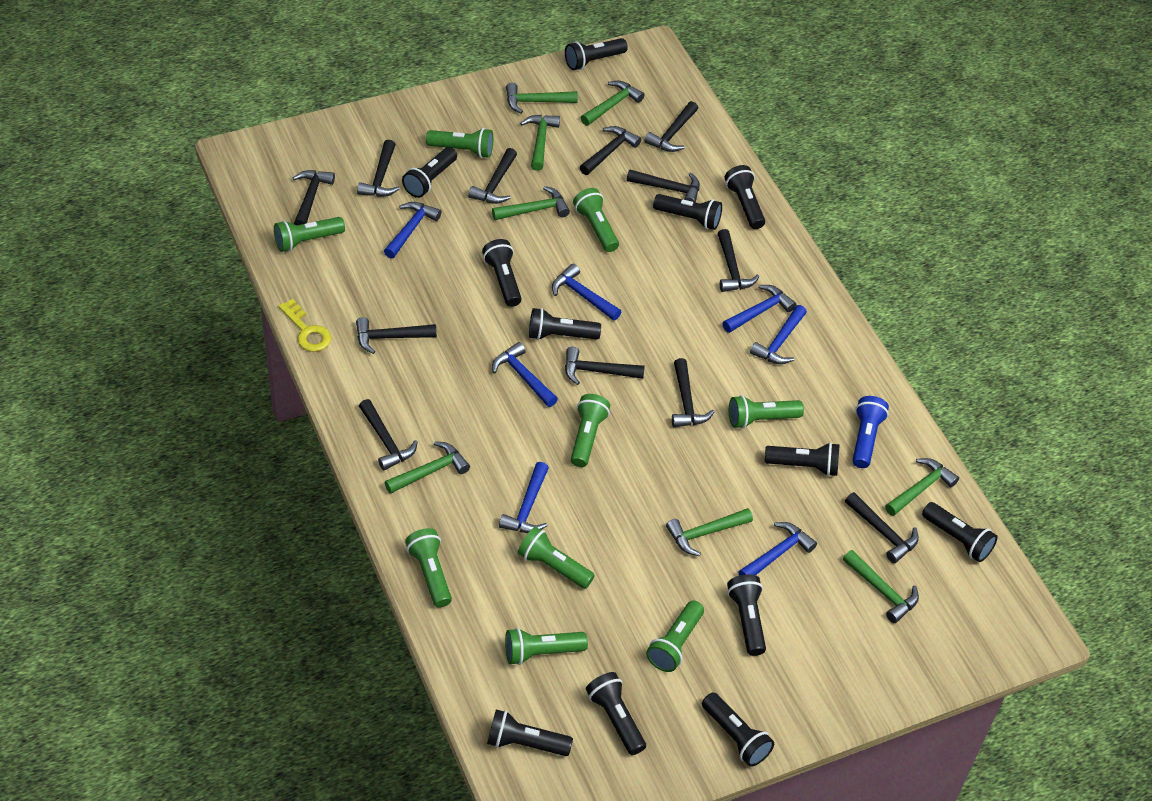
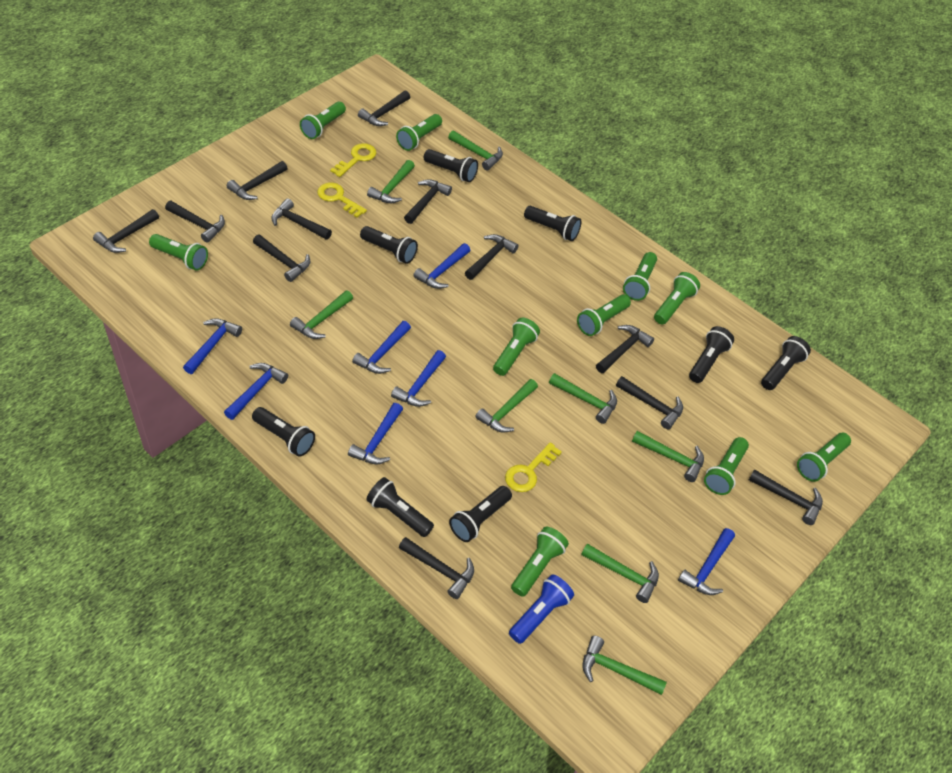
black flashlight: 12 -> 8
green flashlight: 9 -> 10
yellow key: 1 -> 3

